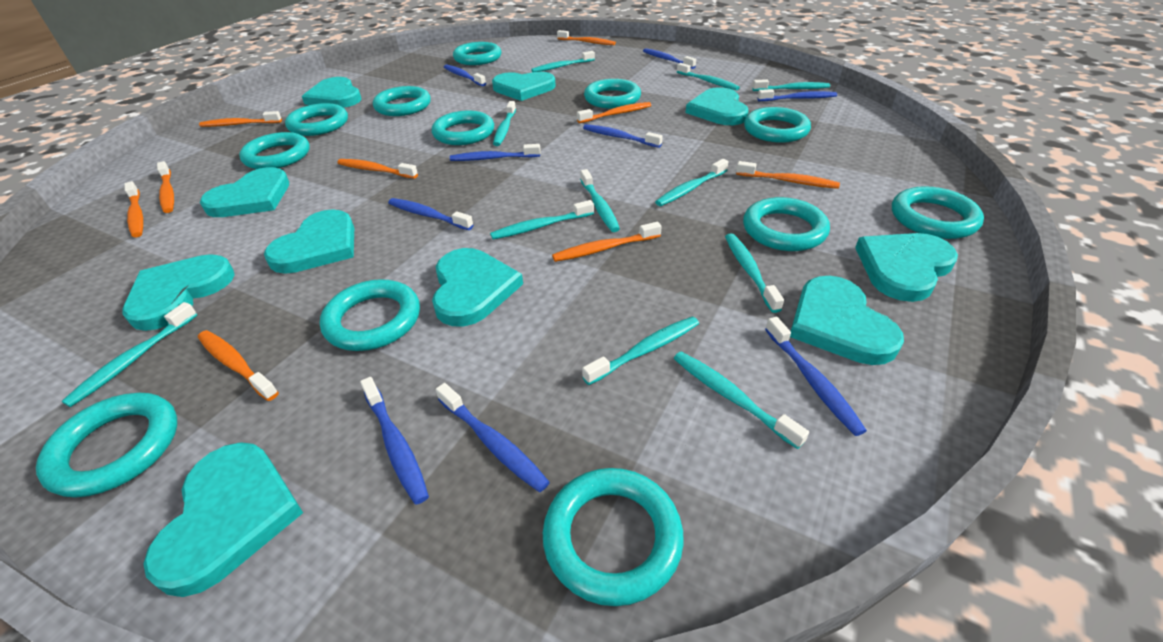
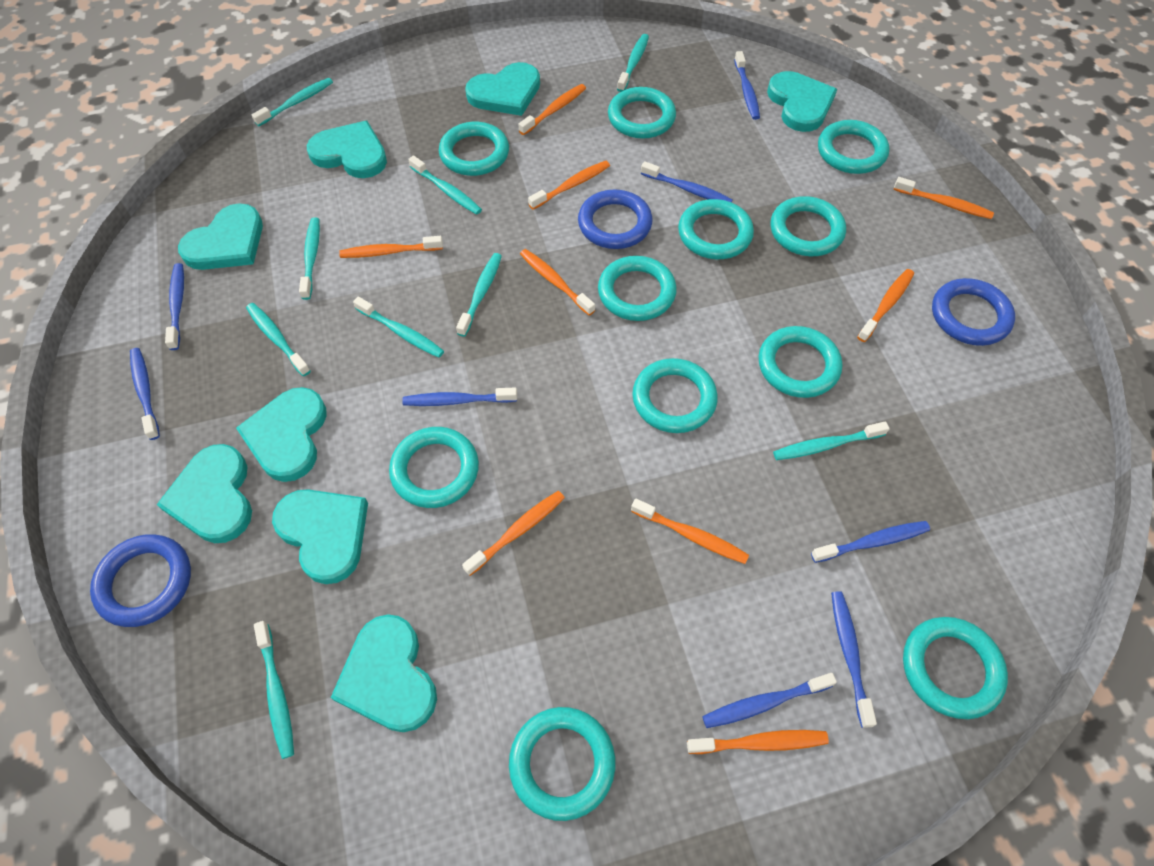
blue ring: 0 -> 3
blue toothbrush: 9 -> 8
turquoise heart: 10 -> 8
turquoise ring: 12 -> 11
turquoise toothbrush: 11 -> 9

